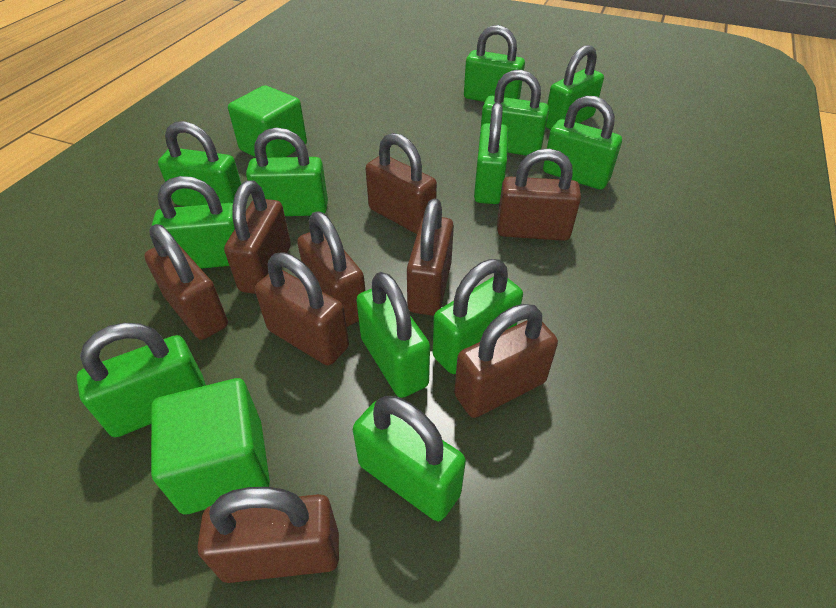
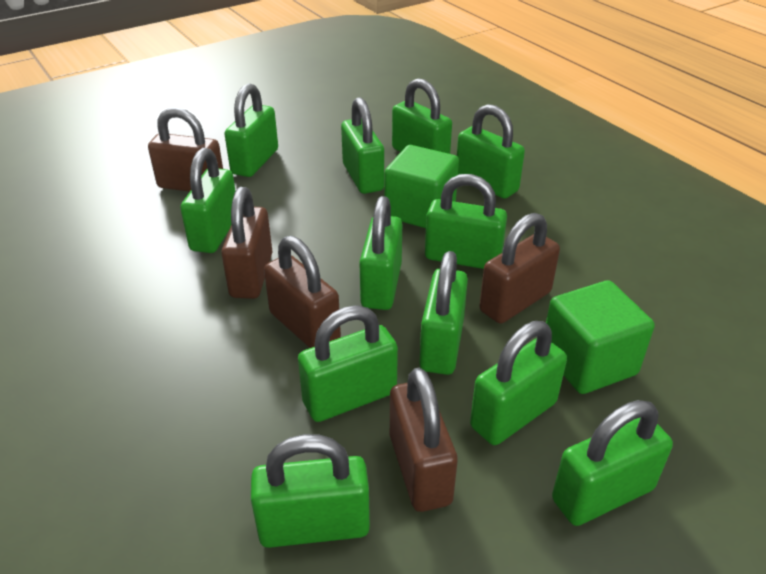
brown padlock: 9 -> 5

